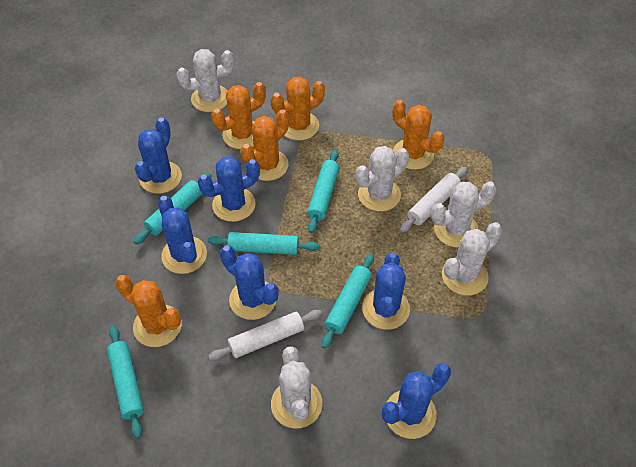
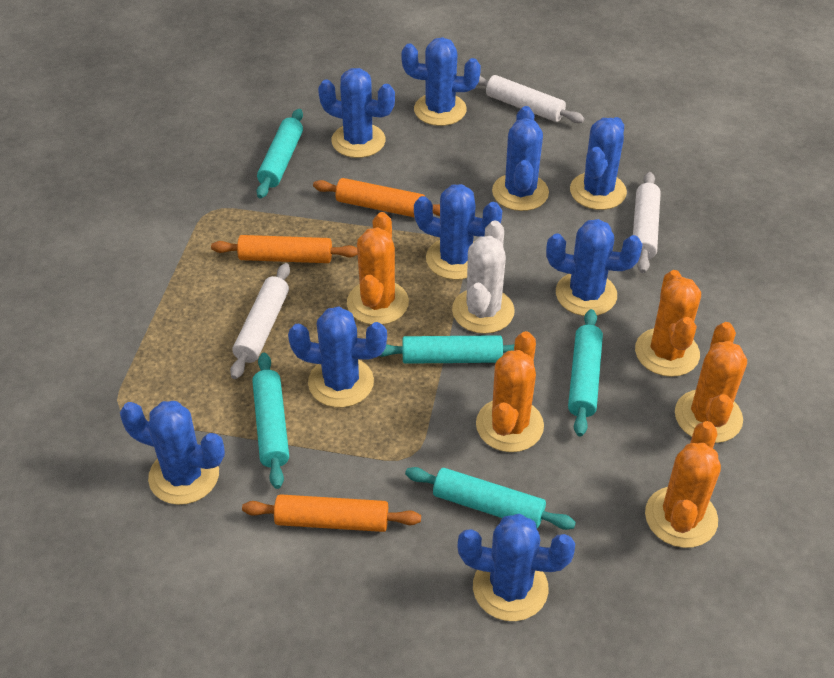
blue cactus: 6 -> 9
orange rolling pin: 0 -> 3
white cactus: 5 -> 1
white rolling pin: 2 -> 3

